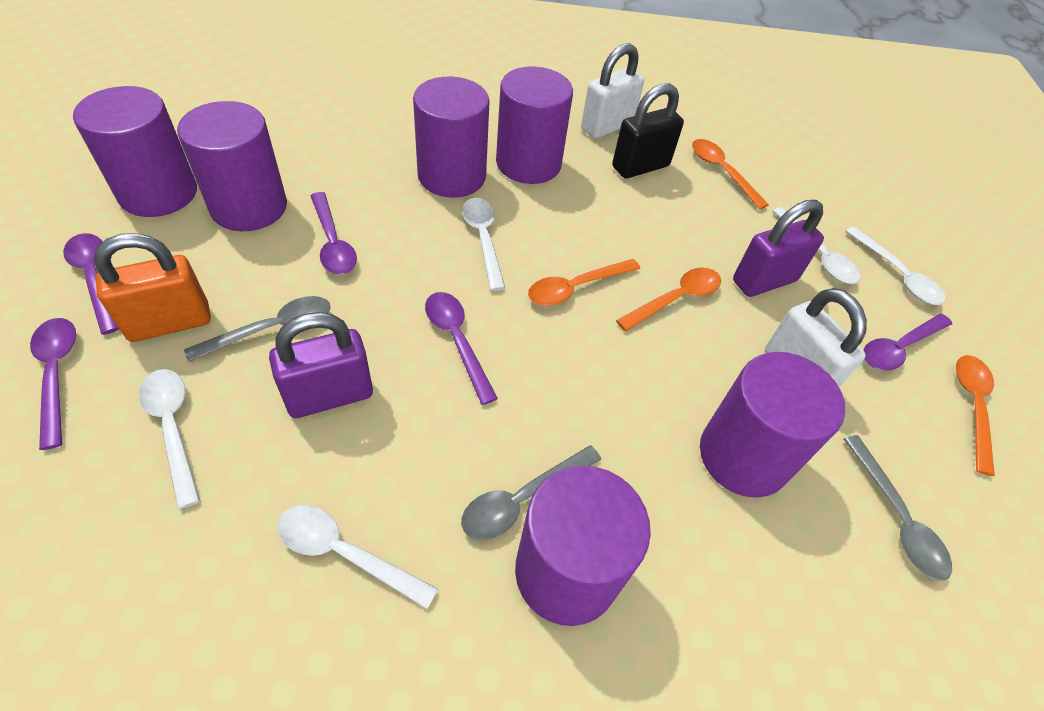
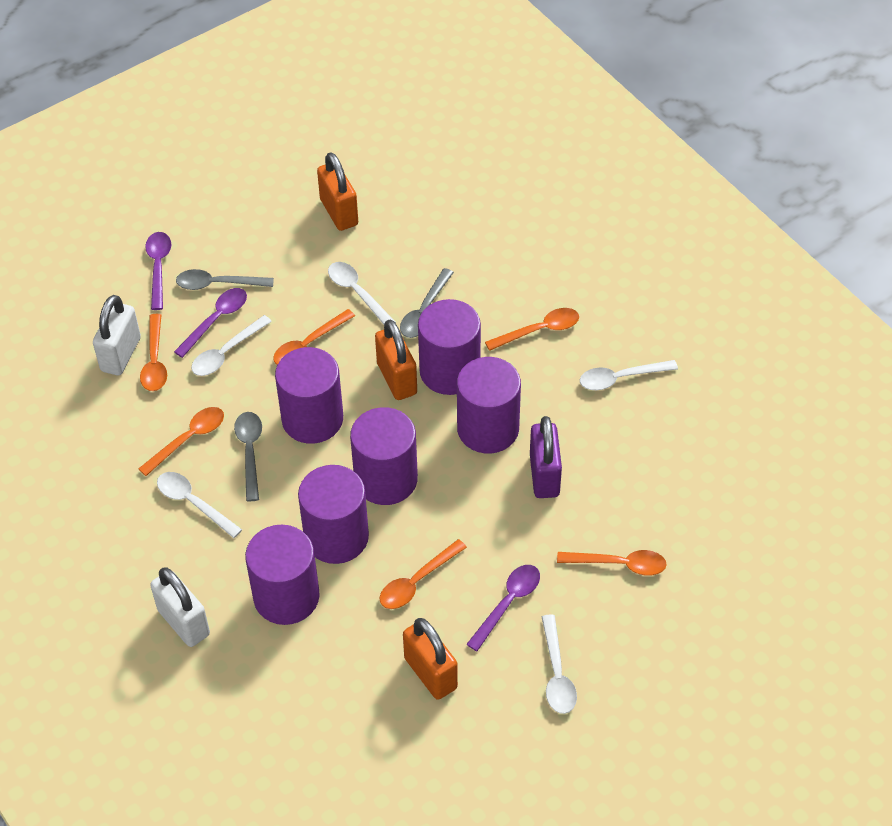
black padlock: 1 -> 0
orange padlock: 1 -> 3
orange spoon: 4 -> 6
purple padlock: 2 -> 1
purple spoon: 5 -> 3

